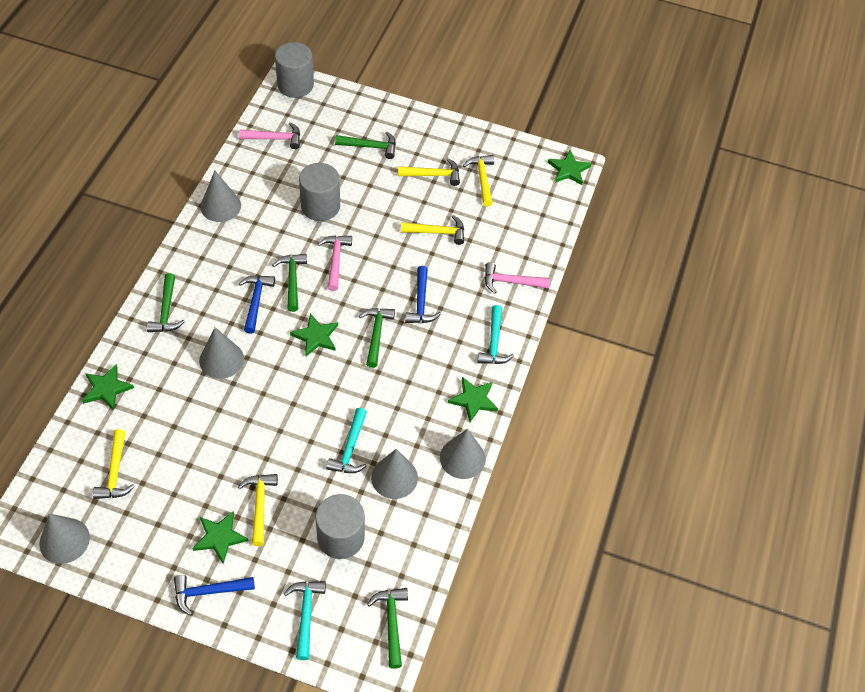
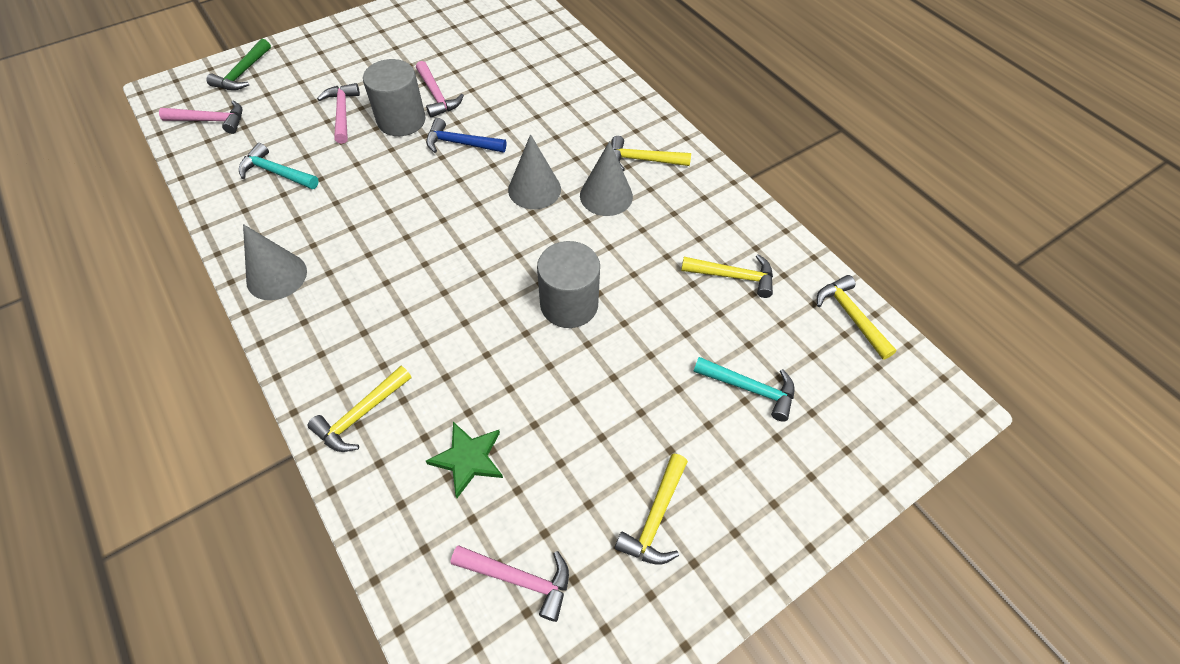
blue hammer: 3 -> 1
green hammer: 5 -> 1
green star: 5 -> 1
grey cone: 5 -> 3
grey cylinder: 3 -> 2
pink hammer: 3 -> 4
turquoise hammer: 3 -> 2

